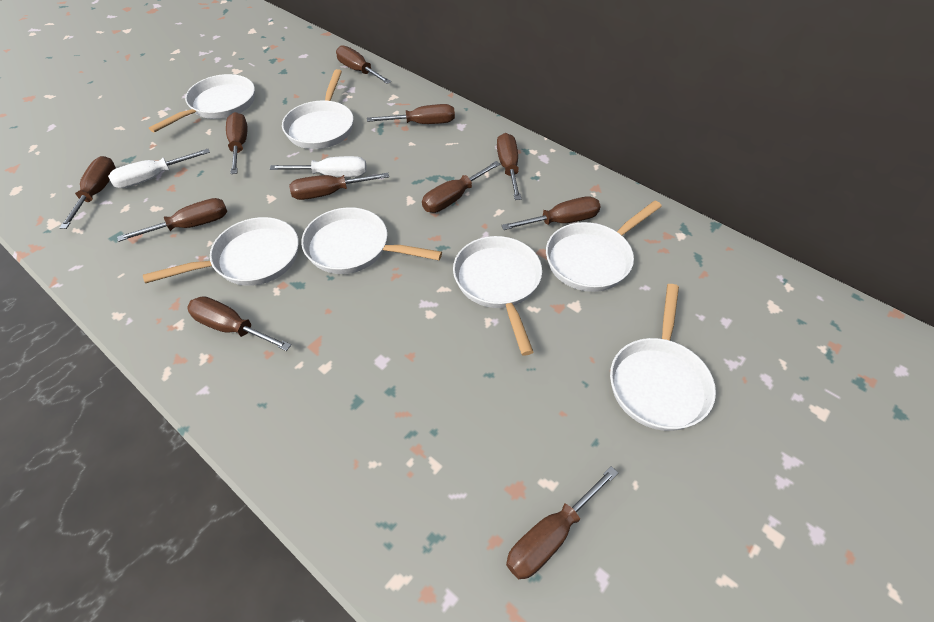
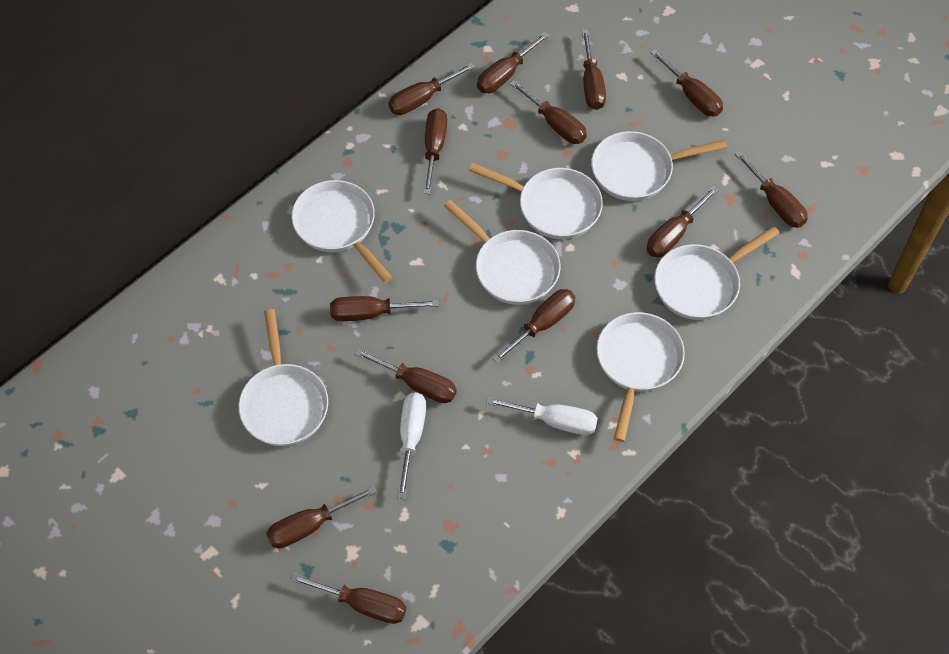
brown screwdriver: 11 -> 13

